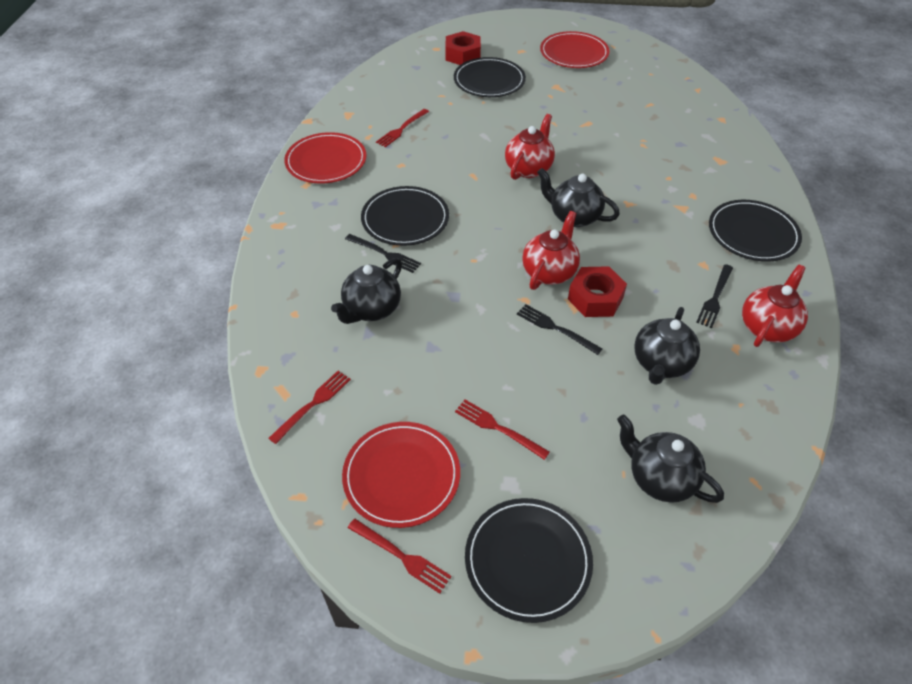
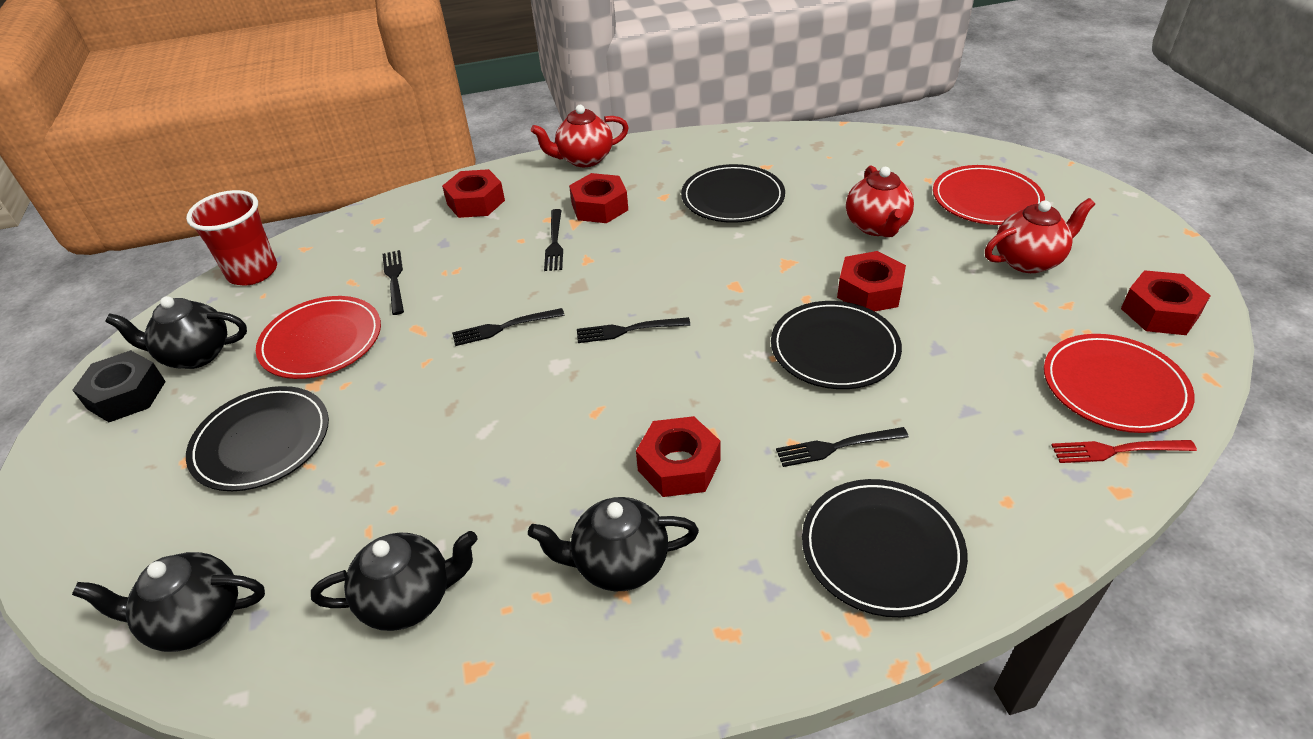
black fork: 3 -> 5
black nut: 0 -> 1
red cup: 0 -> 1
red fork: 4 -> 1
red nut: 2 -> 5

